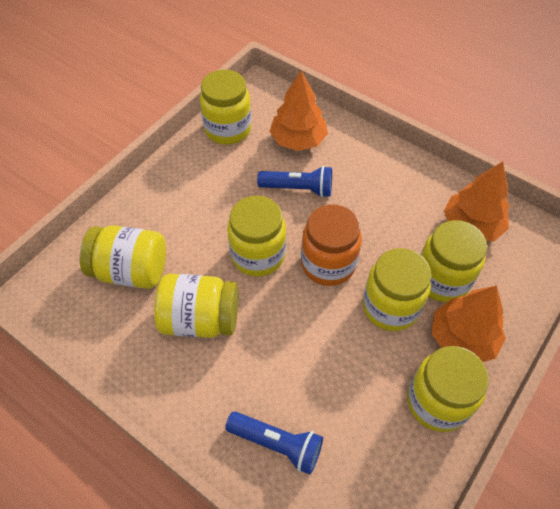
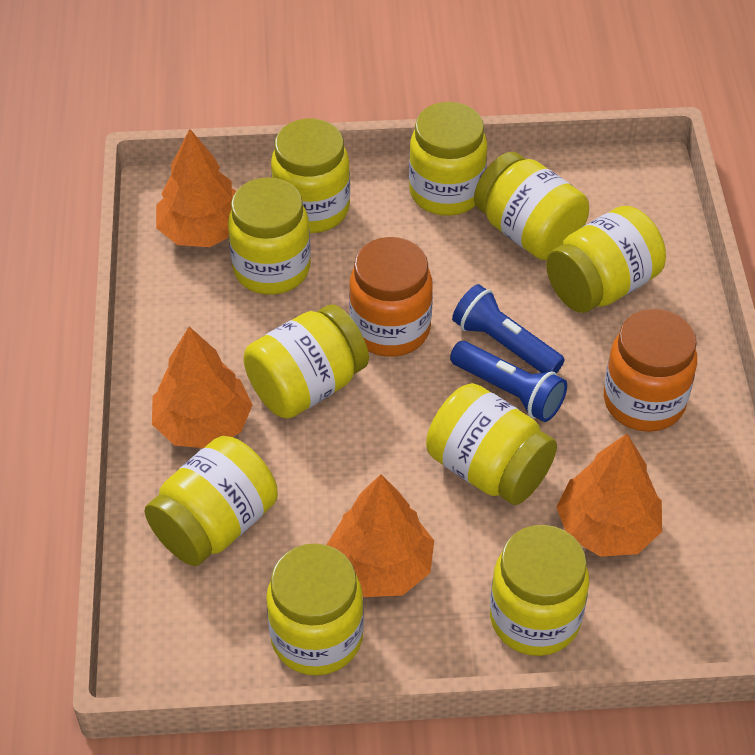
orange jar: 1 -> 2
orange tree: 3 -> 4
yellow jar: 7 -> 10

